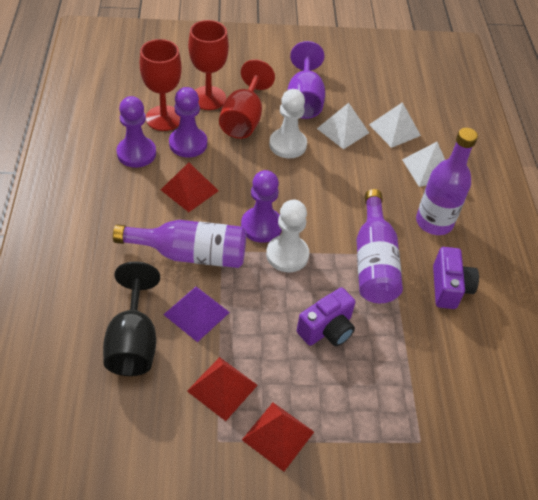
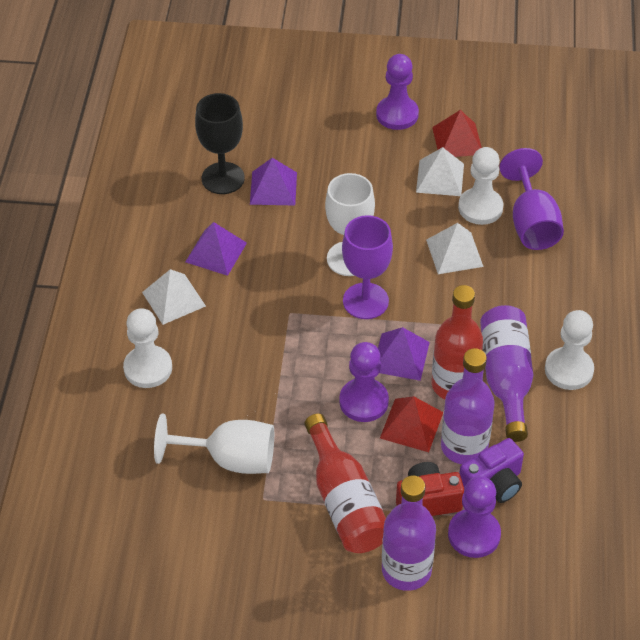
purple camera: 2 -> 1
purple goblet: 1 -> 2
purple pyramid: 1 -> 3
red bottle: 0 -> 2
red camera: 0 -> 1
red goblet: 3 -> 0
red pyramid: 3 -> 2
white goblet: 0 -> 2
white pawn: 2 -> 3

